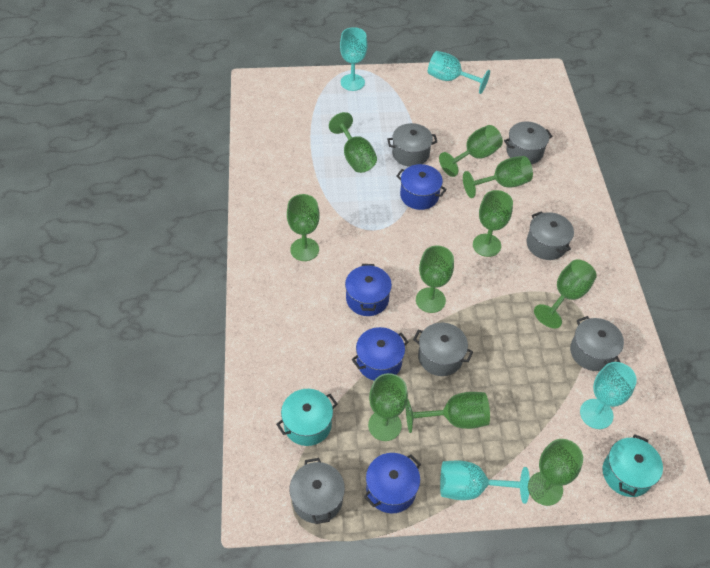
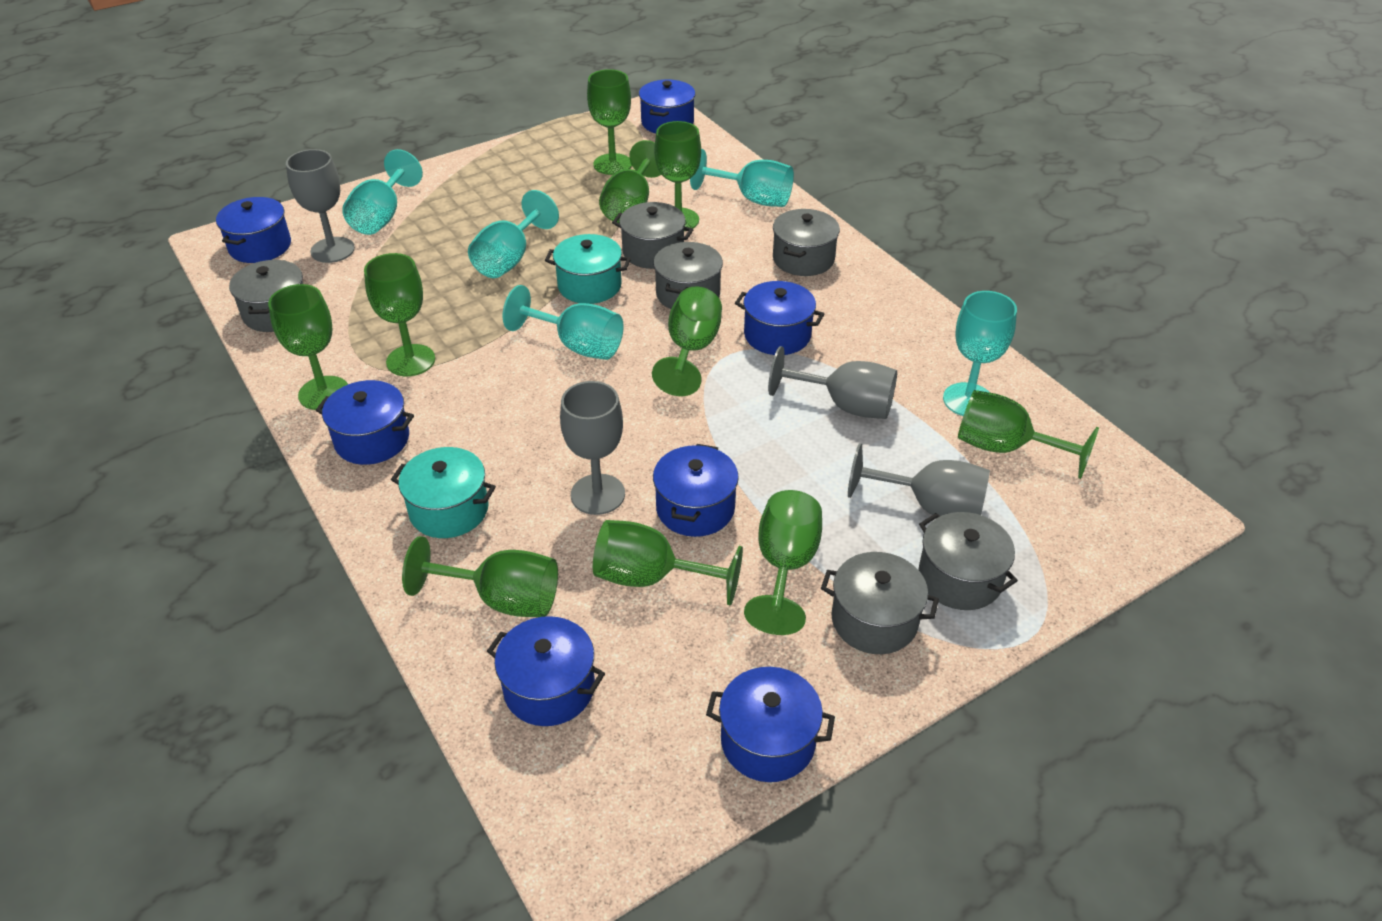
blue pot: 4 -> 7
grey goblet: 0 -> 4
turquoise goblet: 4 -> 5

